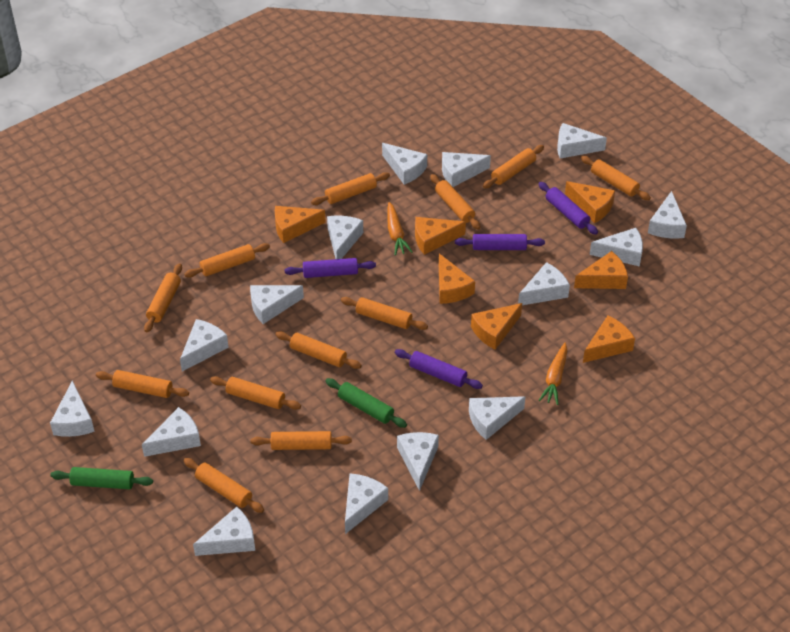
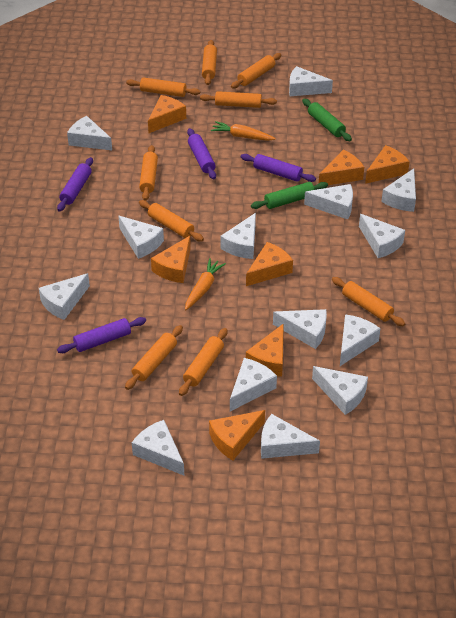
orange rolling pin: 12 -> 9
white cheese: 15 -> 14

